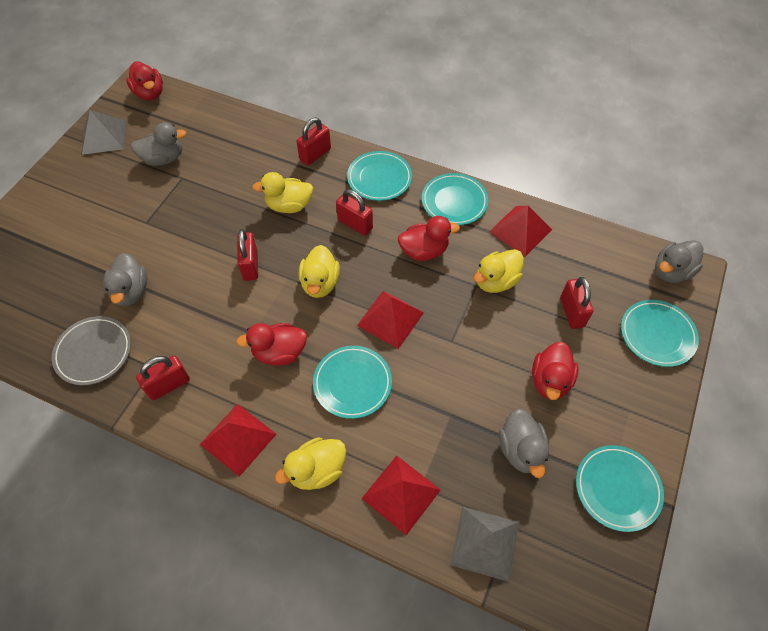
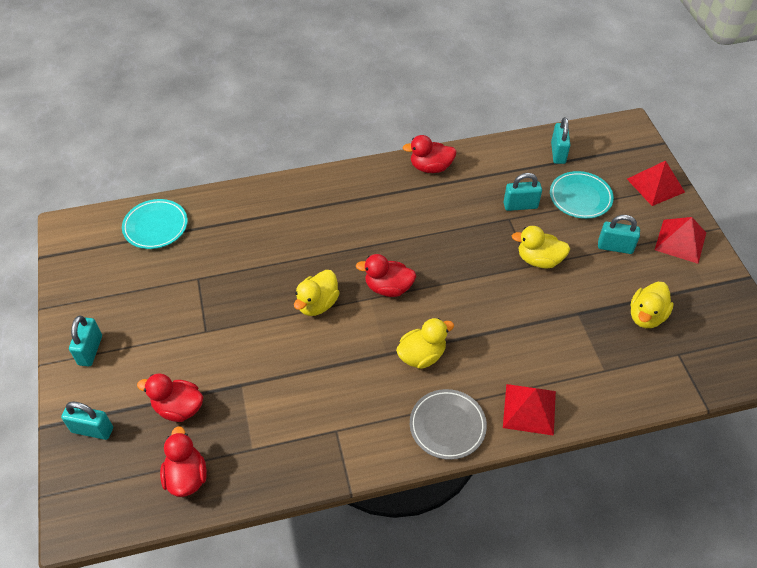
grey duck: 4 -> 0
grey pyramid: 2 -> 0
red padlock: 5 -> 0
red pyramid: 4 -> 3
turquoise padlock: 0 -> 5
turquoise plate: 5 -> 2

